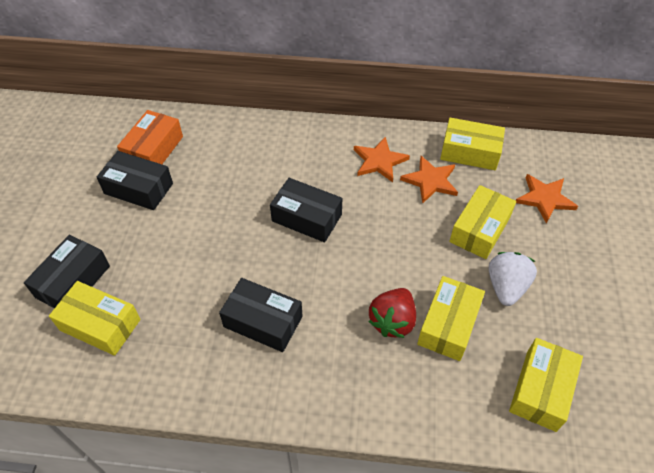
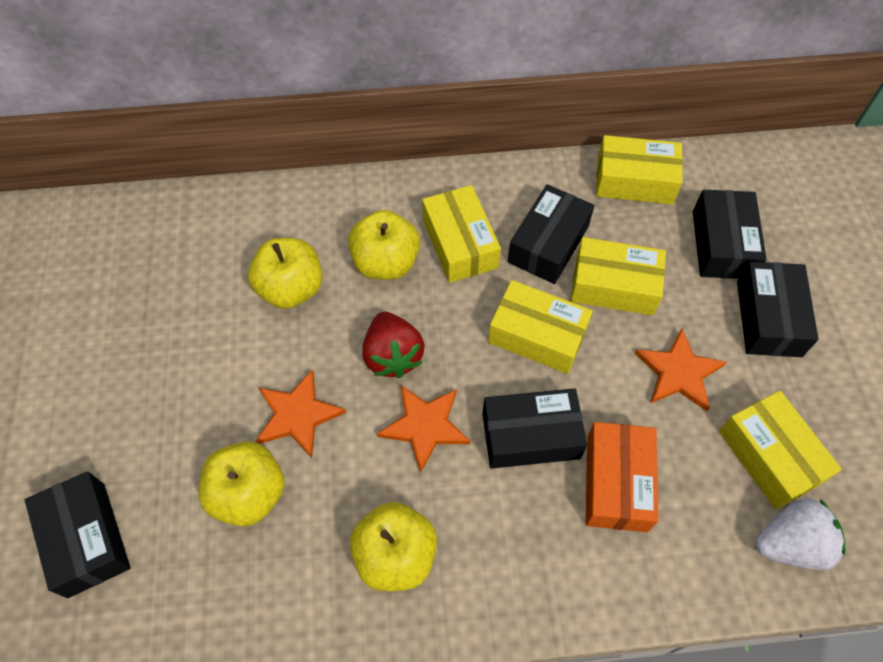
black box: 4 -> 5
yellow apple: 0 -> 4

